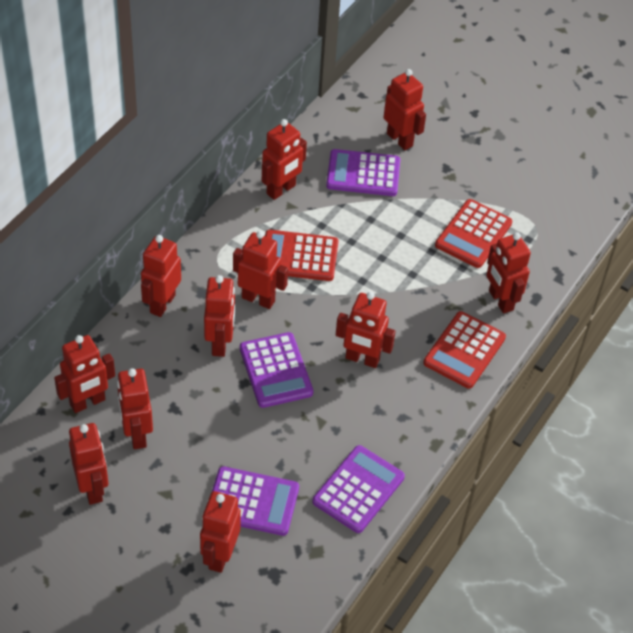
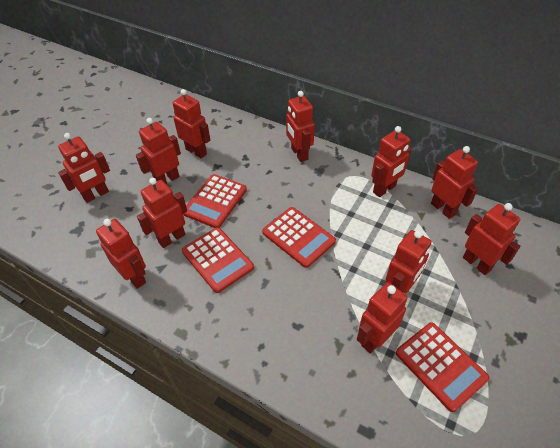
purple calculator: 4 -> 0
red calculator: 3 -> 4

